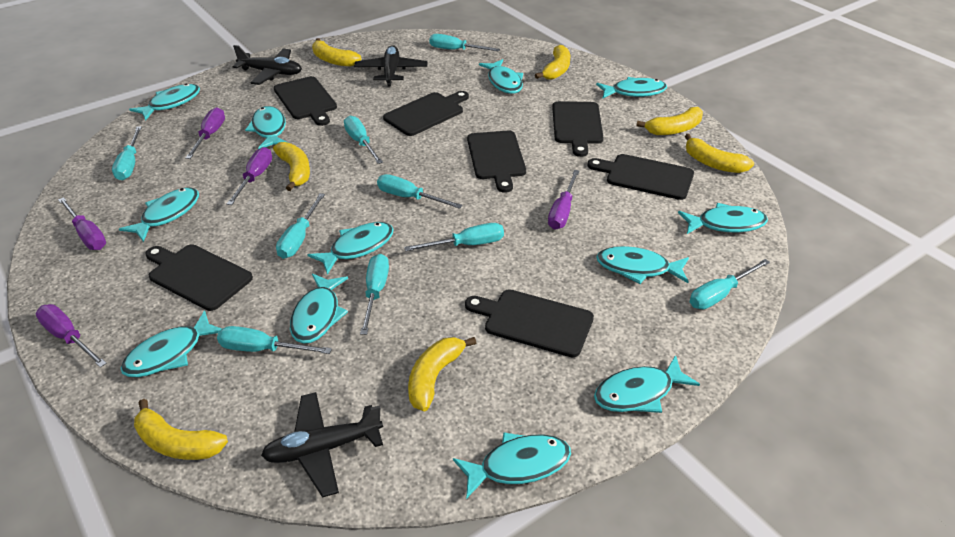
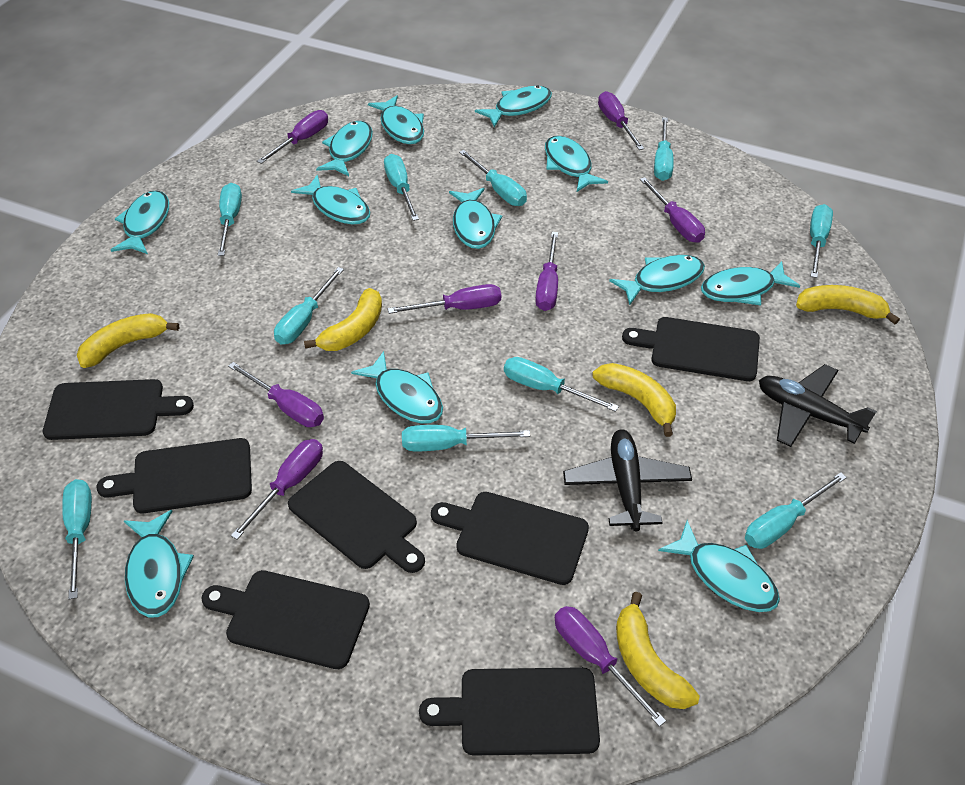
black plane: 3 -> 2
purple screwdriver: 5 -> 8
turquoise screwdriver: 9 -> 10
yellow banana: 7 -> 5

